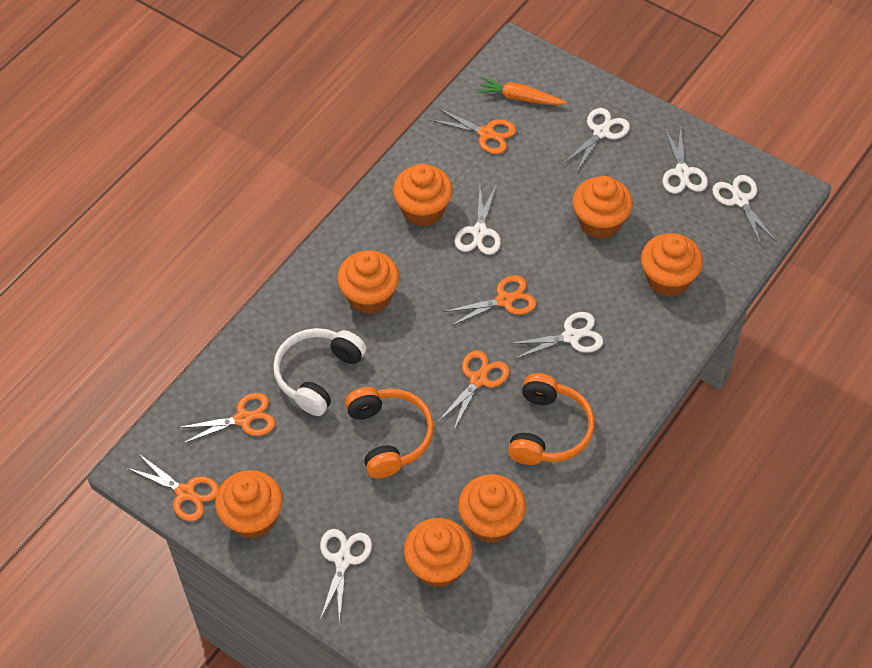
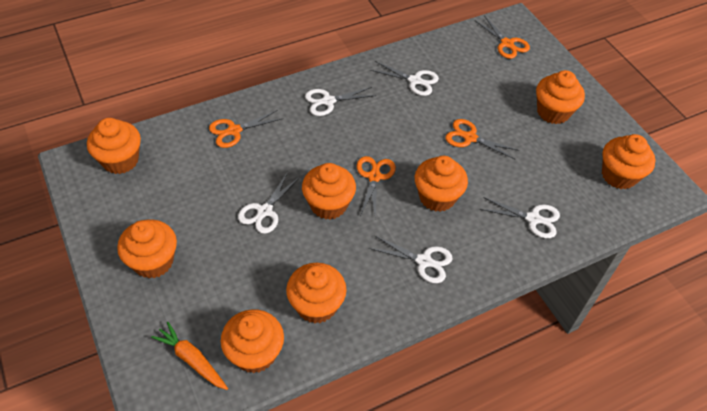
orange cupcake: 7 -> 8
orange headphones: 2 -> 0
orange scissors: 5 -> 4
white headphones: 1 -> 0
white scissors: 6 -> 5

